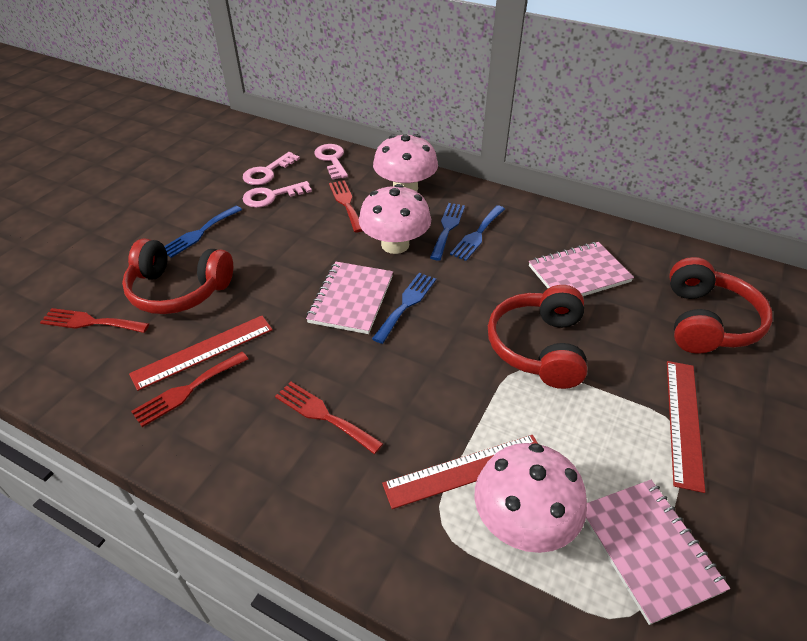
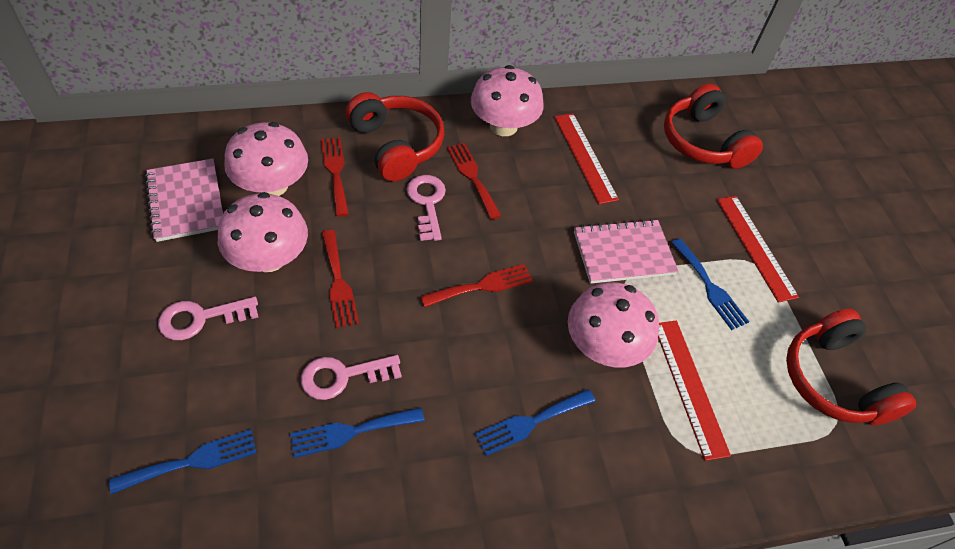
pink mushroom: 3 -> 4
pink notebook: 3 -> 2

